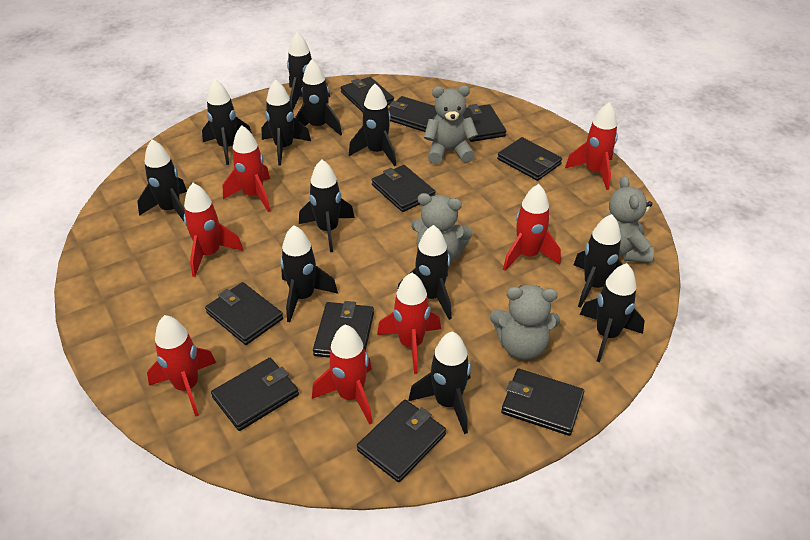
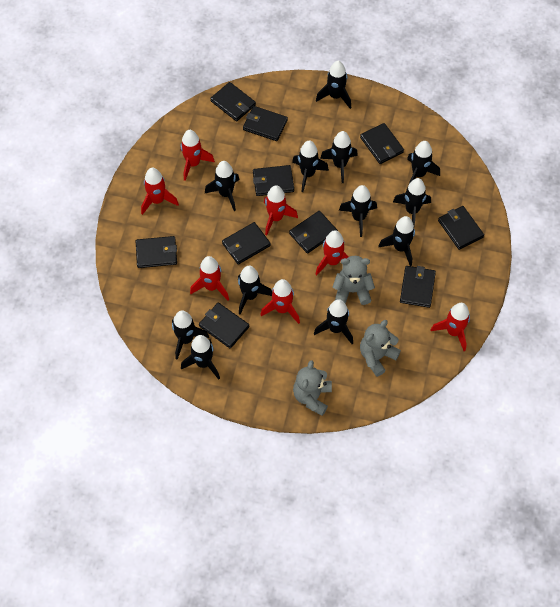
grey teddy bear: 4 -> 3

